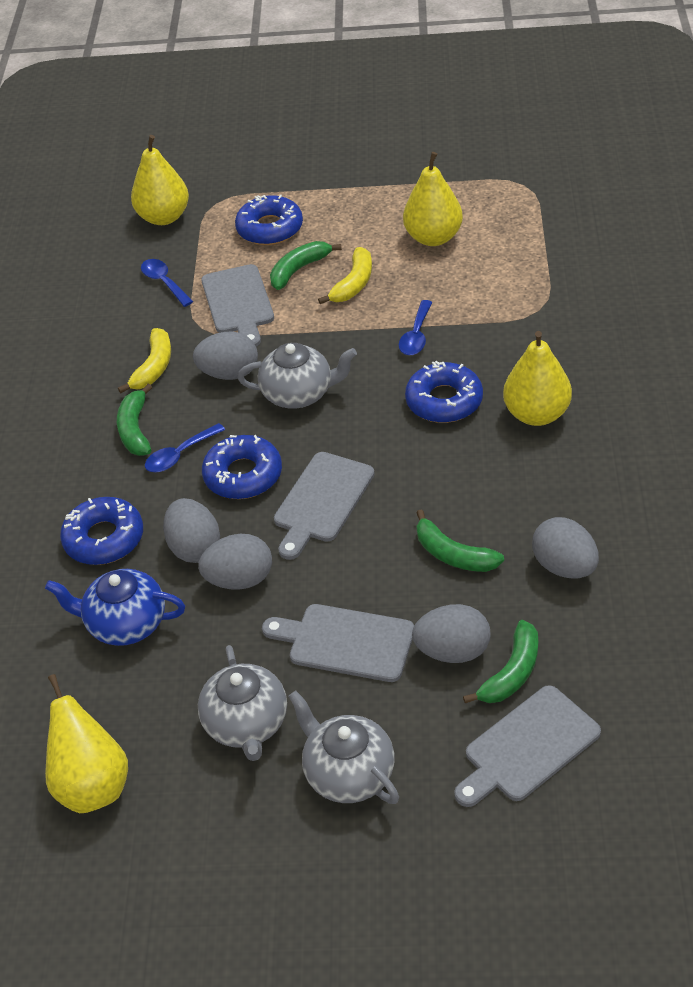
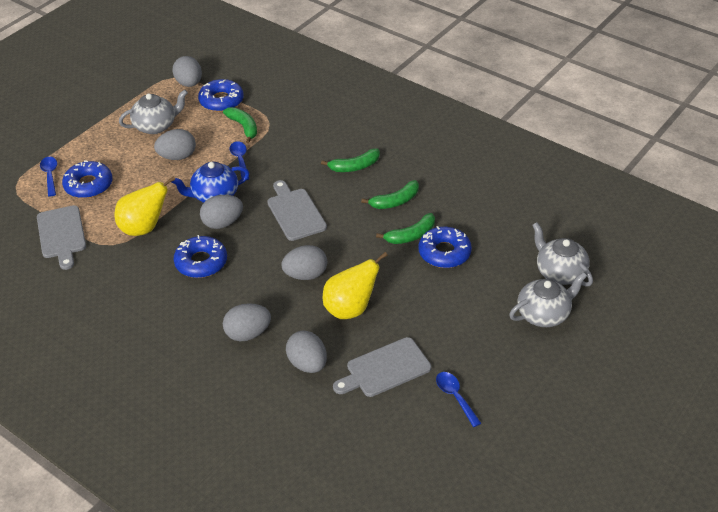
grey cutting board: 4 -> 3
grey egg: 5 -> 6
yellow banana: 2 -> 0
yellow pear: 4 -> 2

